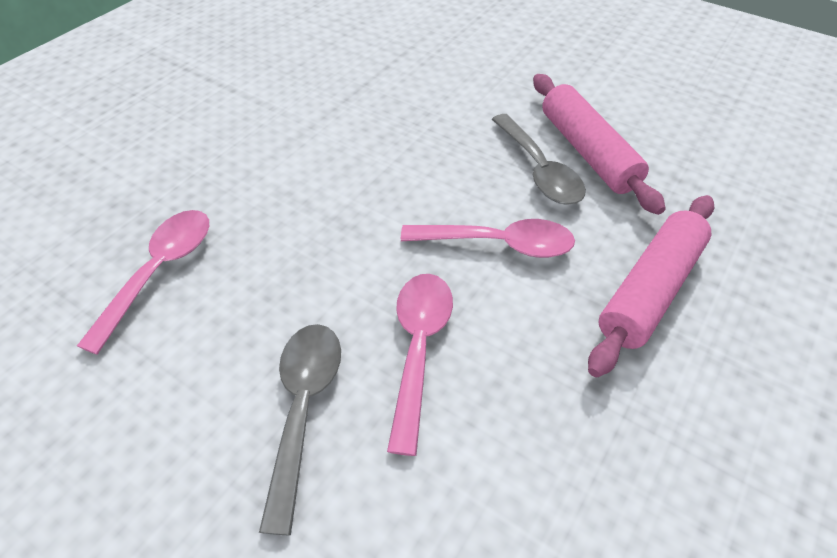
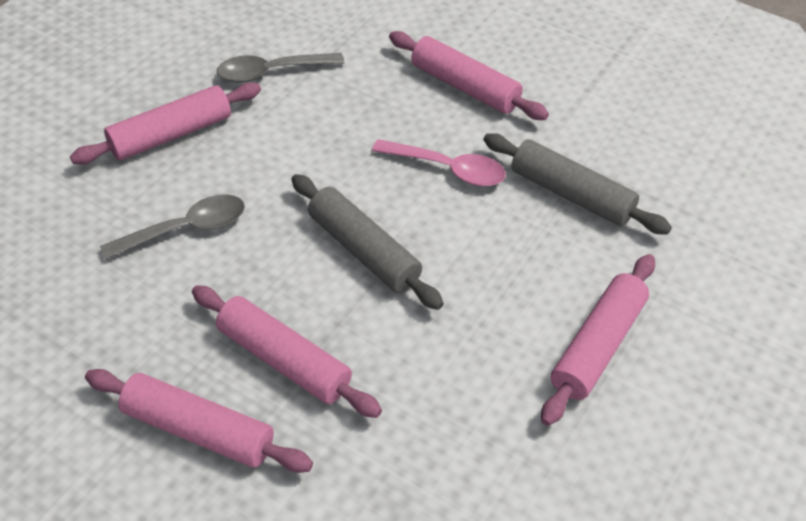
grey rolling pin: 0 -> 2
pink rolling pin: 2 -> 5
pink spoon: 3 -> 1

